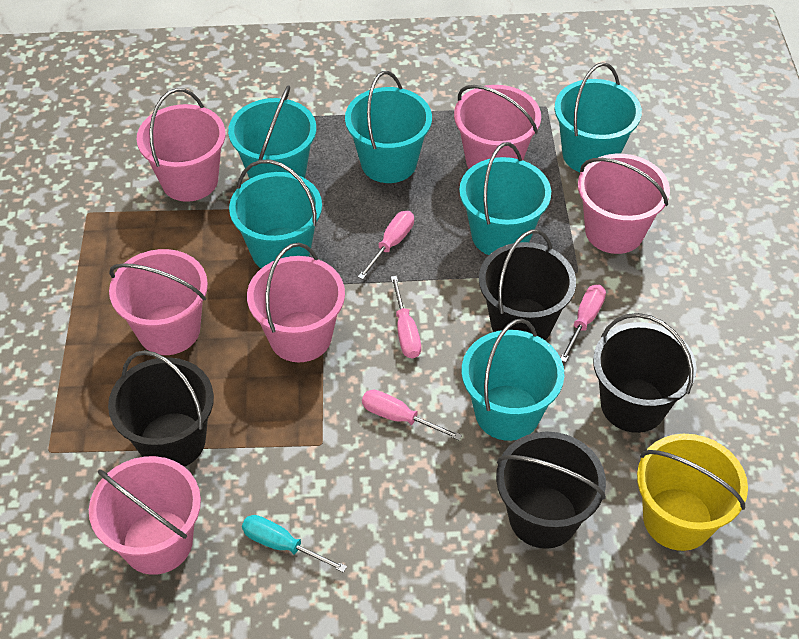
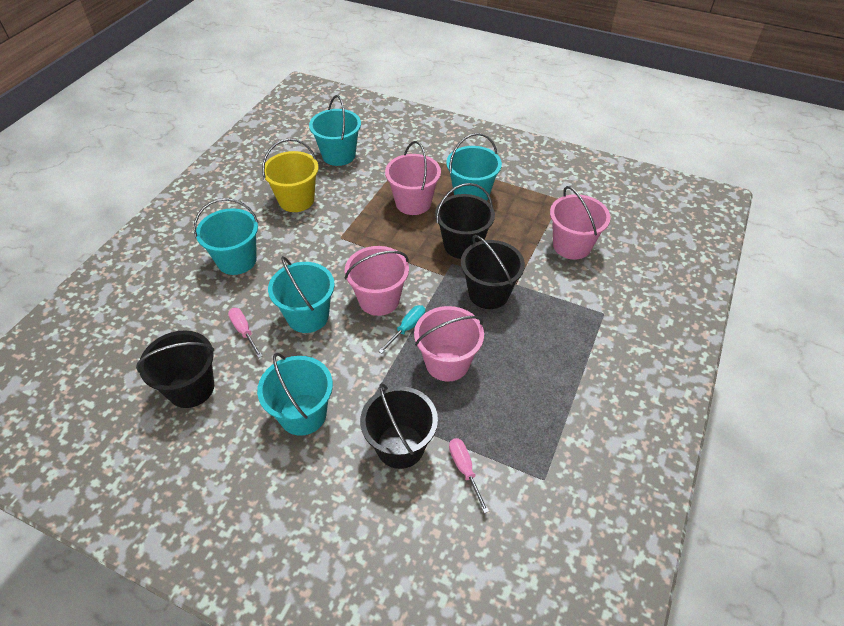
pink bucket: 6 -> 4
pink screwdriver: 4 -> 2
turquoise bucket: 6 -> 5

